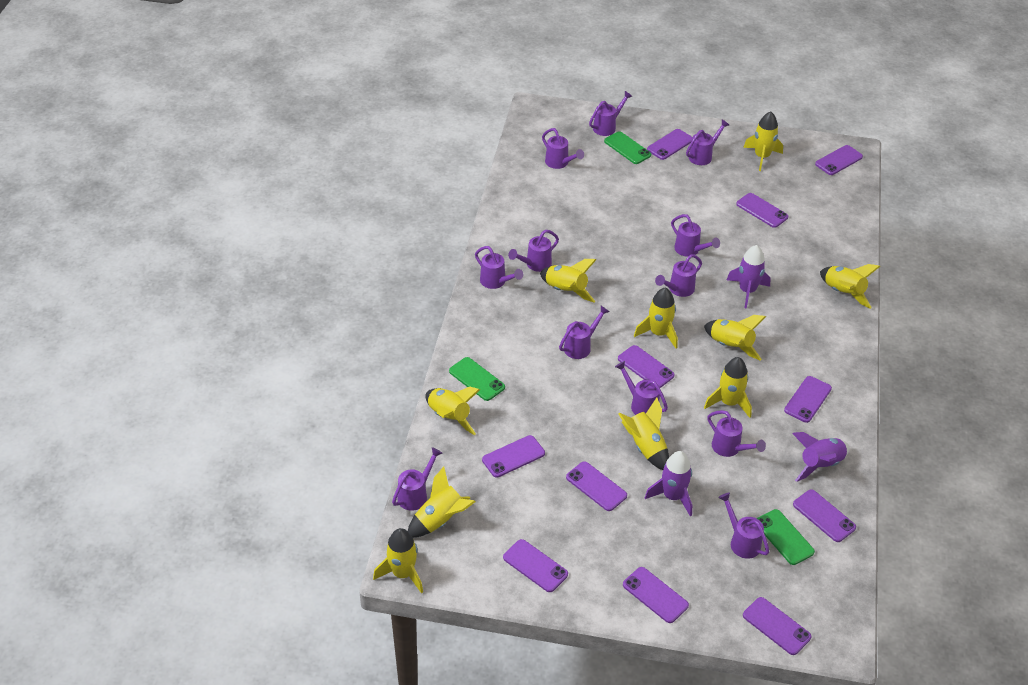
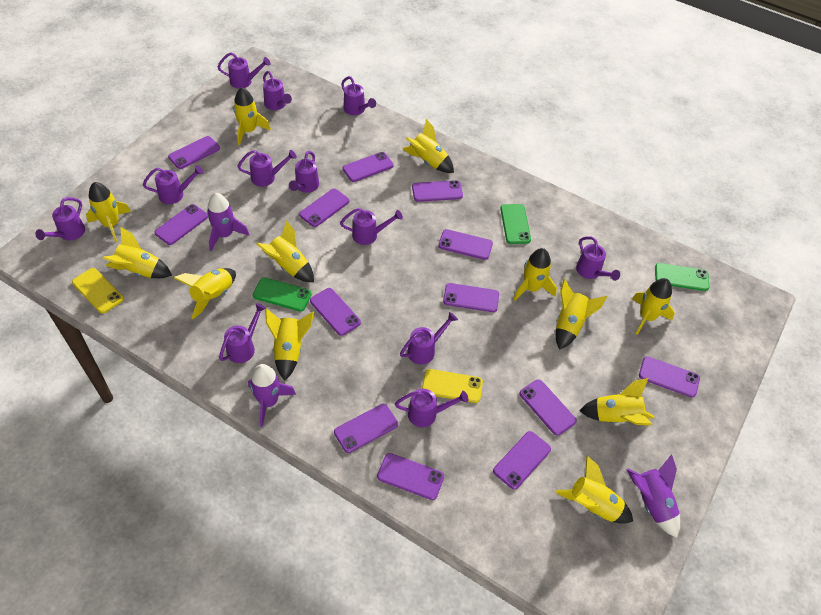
purple phone: 11 -> 13
yellow phone: 0 -> 2
yellow rocket: 10 -> 12

